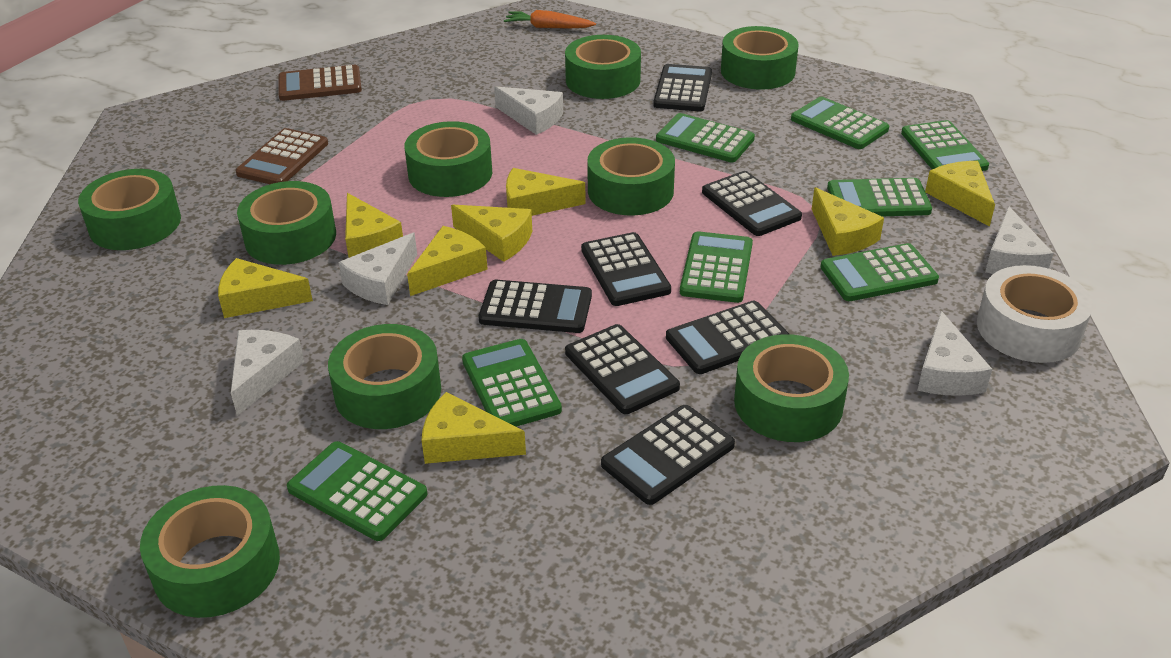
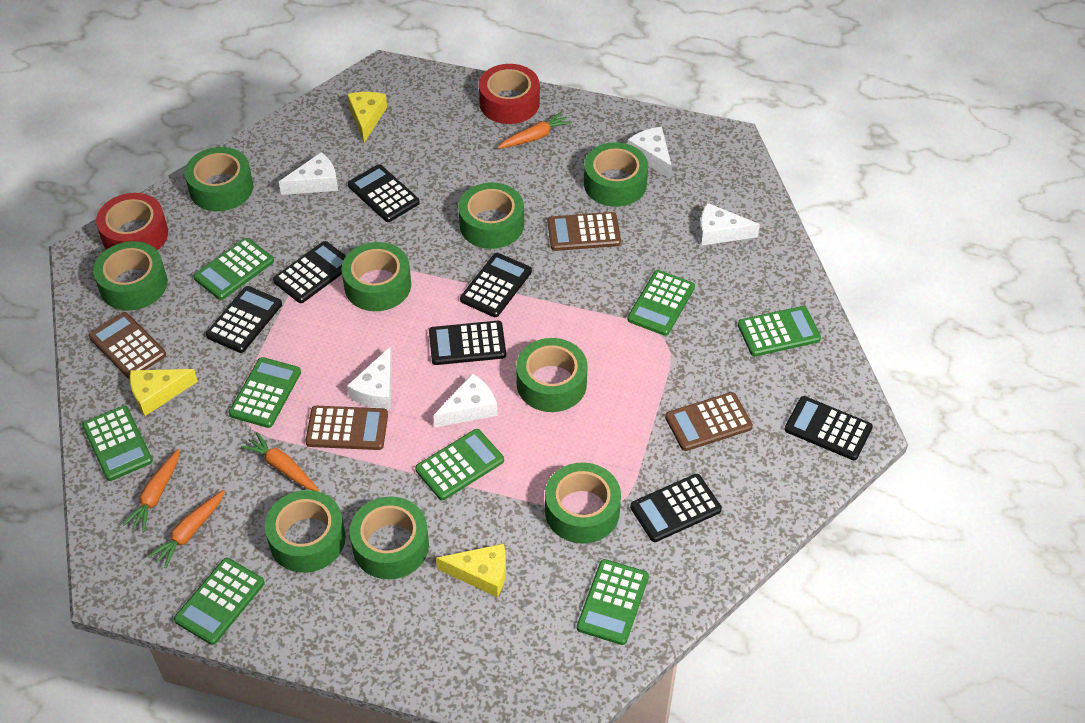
brown calculator: 2 -> 4
orange carrot: 1 -> 4
red tape: 0 -> 2
white tape: 1 -> 0
yellow cheese: 8 -> 3

